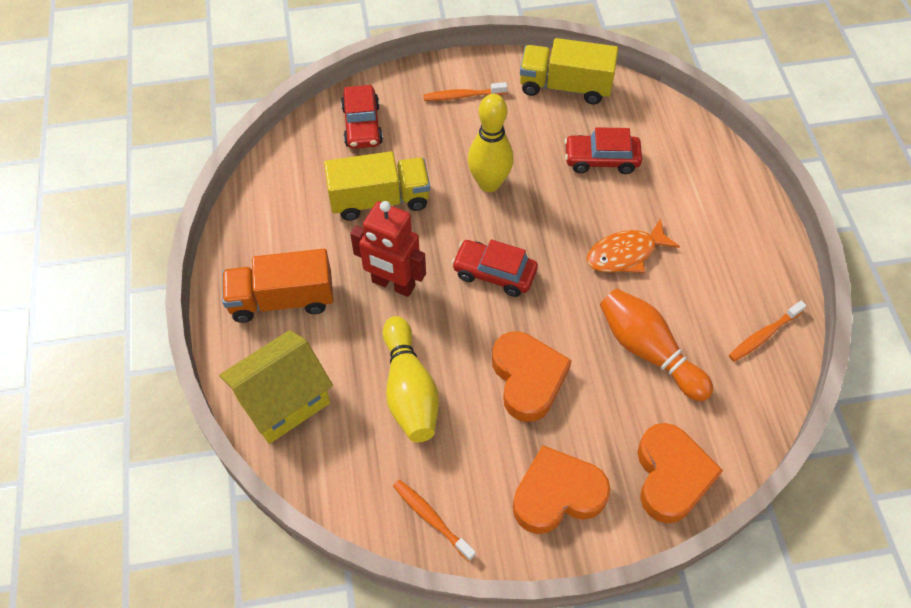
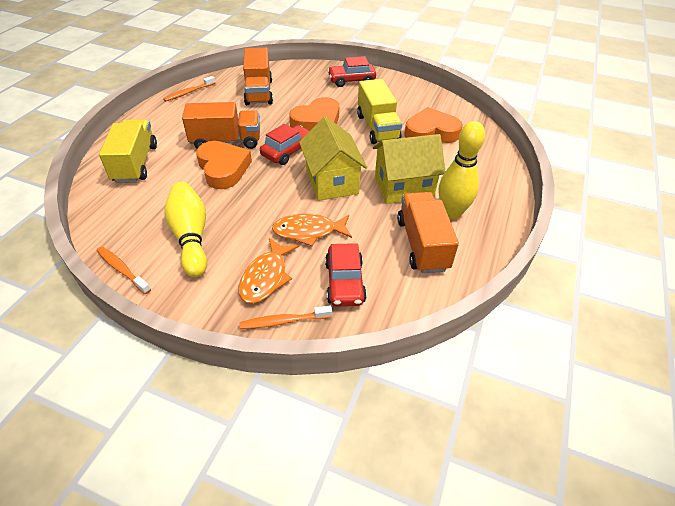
orange bowling pin: 1 -> 0
orange fish: 1 -> 2
orange truck: 1 -> 3
red robot: 1 -> 0
yellow house: 1 -> 2

